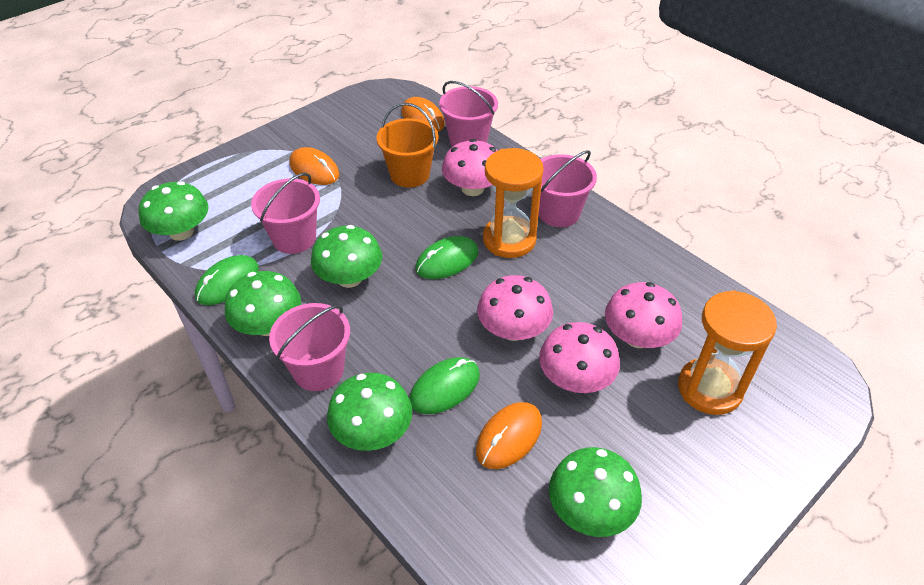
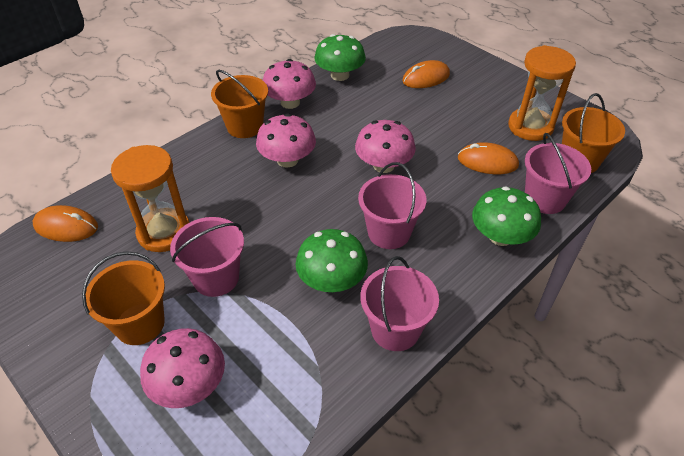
green mouse: 3 -> 0
green mushroom: 5 -> 3
orange bucket: 1 -> 3

